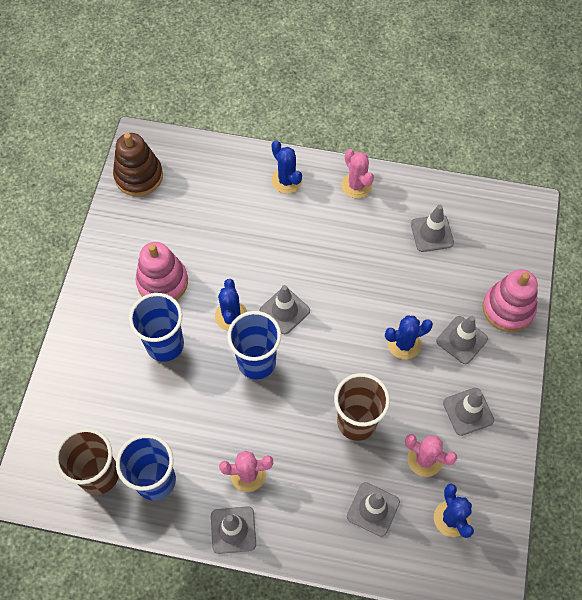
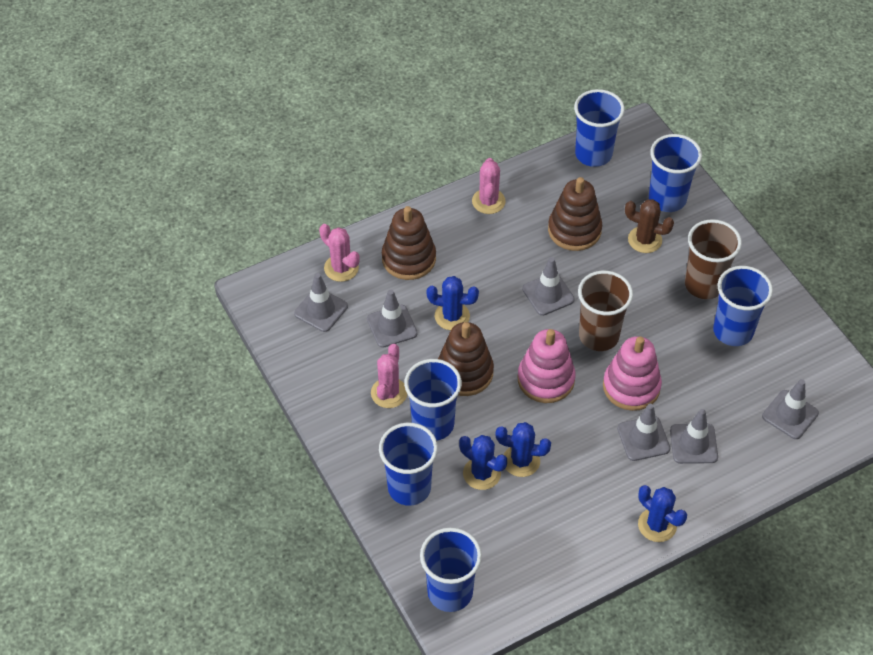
blue cup: 3 -> 6
brown cactus: 0 -> 1
brown stacking toy: 1 -> 3

